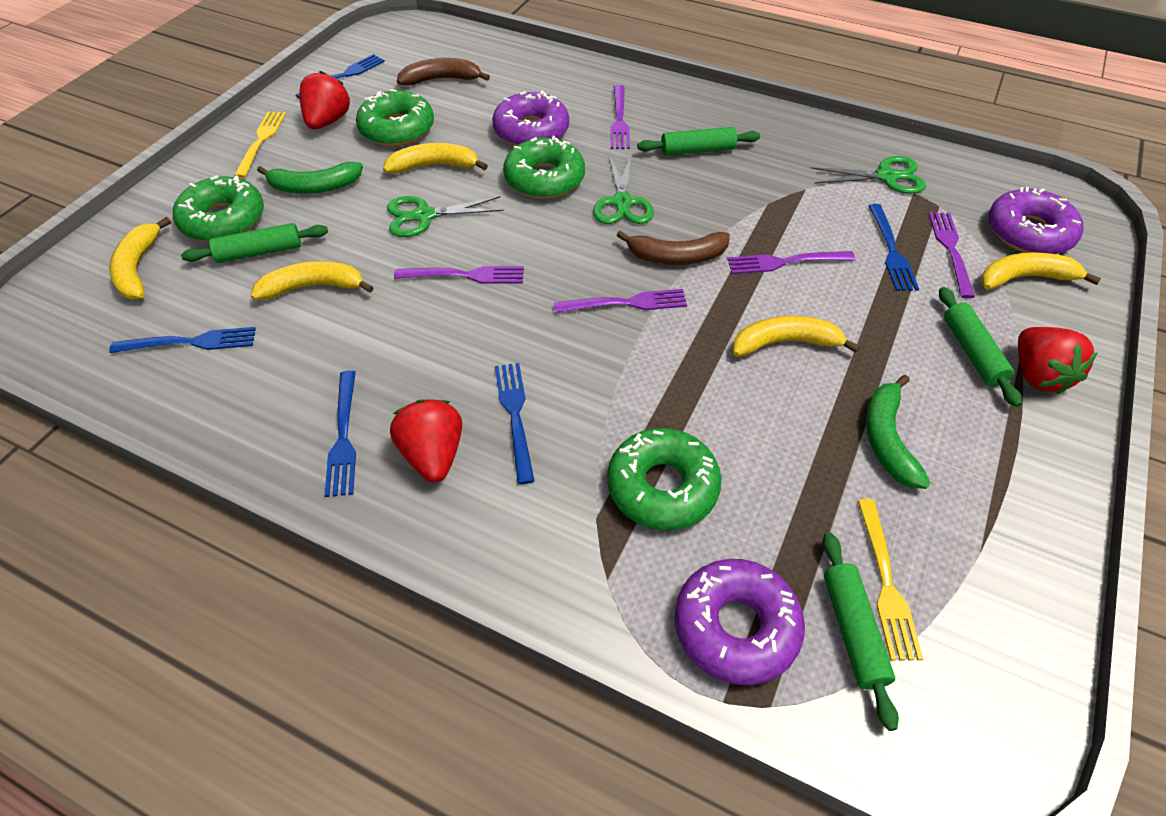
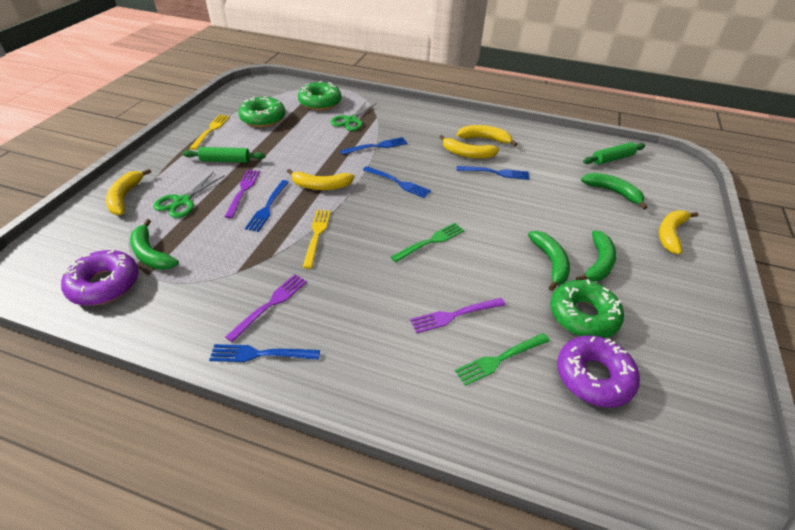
brown banana: 2 -> 0
green banana: 2 -> 4
green donut: 4 -> 3
green fork: 0 -> 2
green rolling pin: 4 -> 2
green scissors: 3 -> 2
purple donut: 3 -> 2
purple fork: 5 -> 3
red strawberry: 3 -> 0

